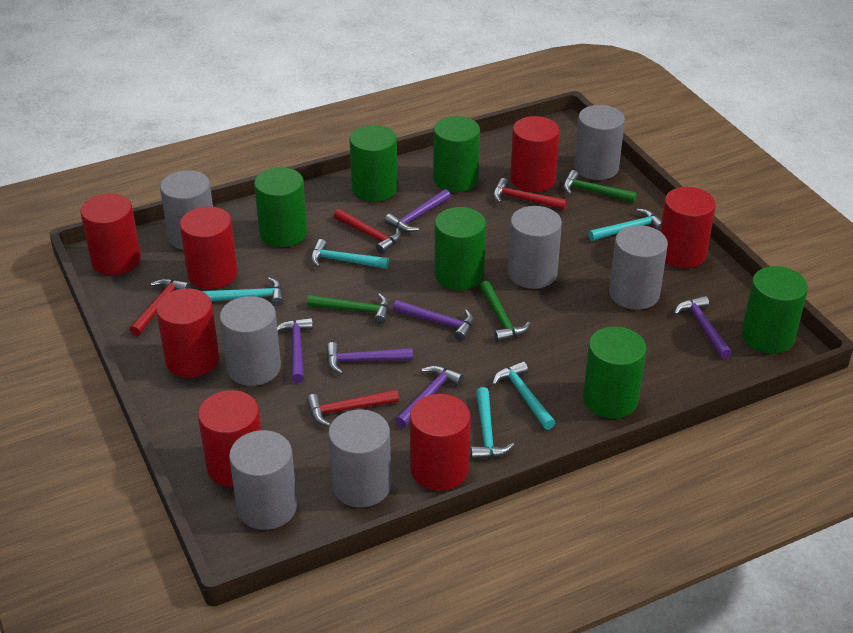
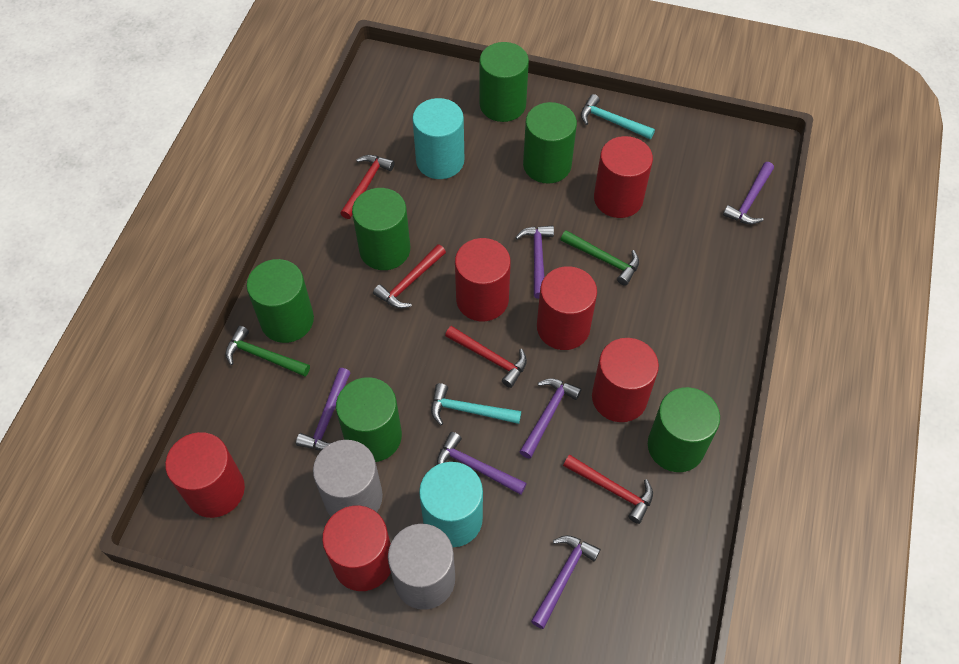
green hammer: 3 -> 2
grey cylinder: 7 -> 2
red cylinder: 7 -> 6
turquoise cylinder: 0 -> 2
turquoise hammer: 5 -> 2

